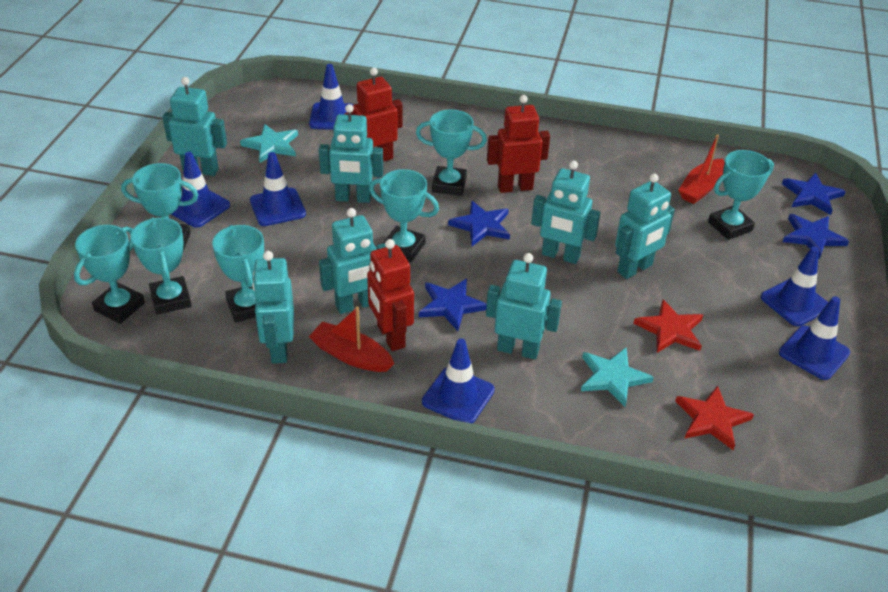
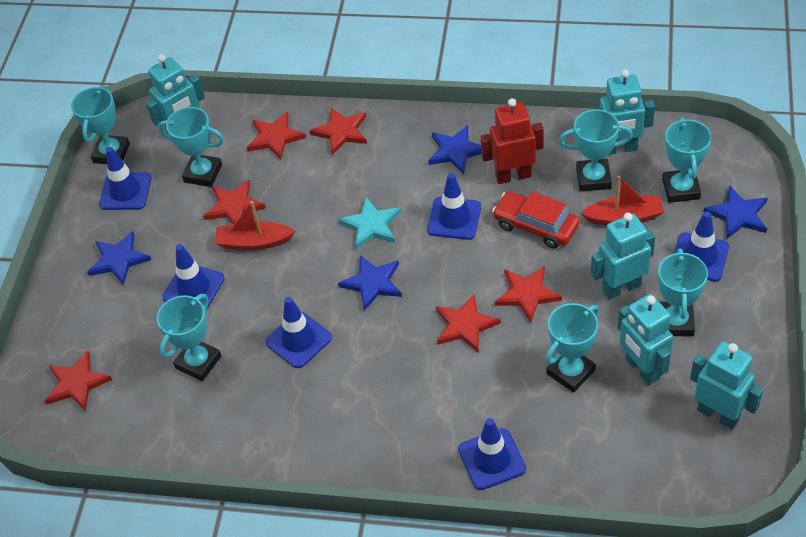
red car: 0 -> 1
red robot: 3 -> 1
red star: 2 -> 6
turquoise robot: 7 -> 5
turquoise star: 2 -> 1

